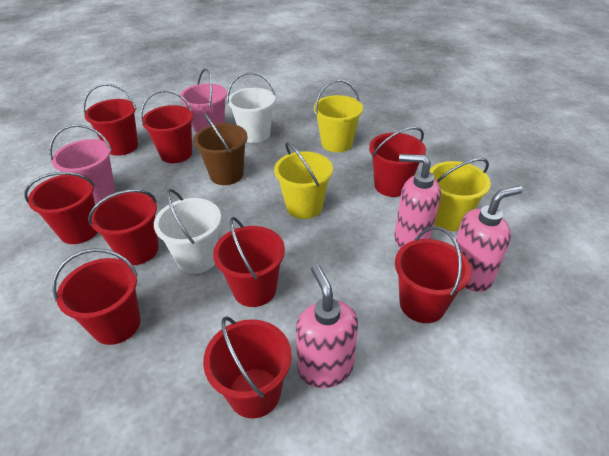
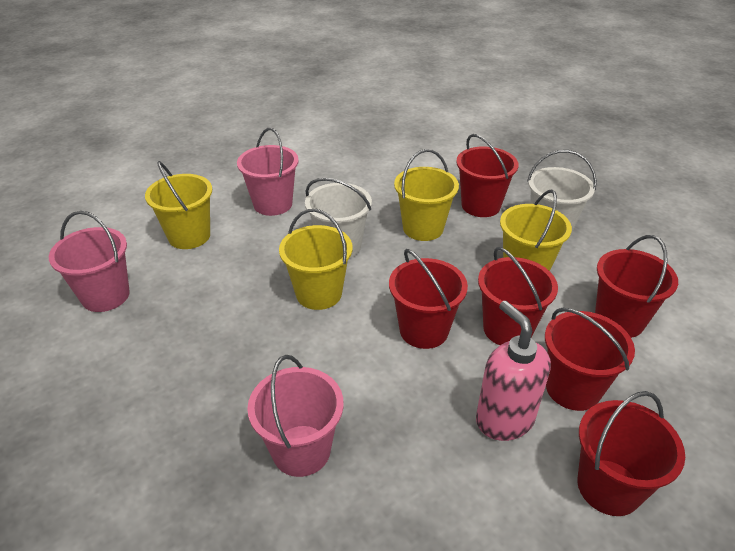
brown bucket: 1 -> 0
pink bucket: 2 -> 3
pink soap dispenser: 3 -> 1
red bucket: 9 -> 6
yellow bucket: 3 -> 4

